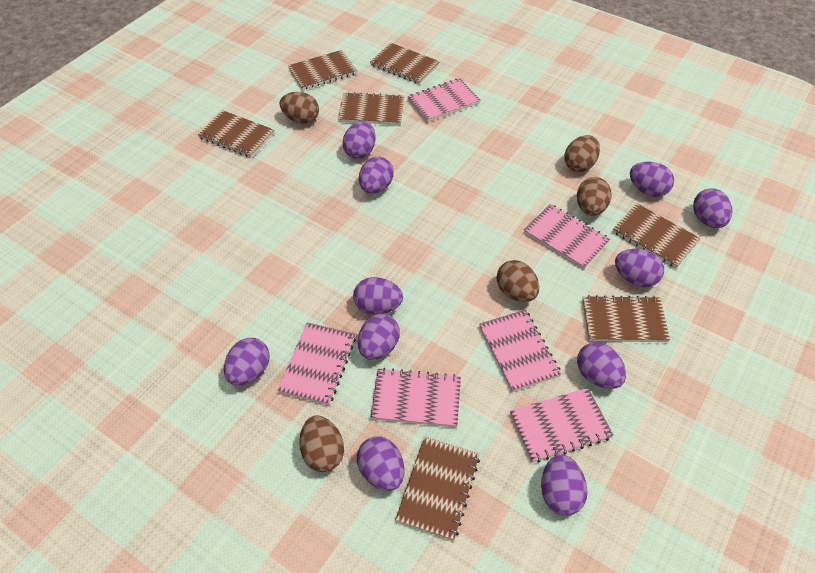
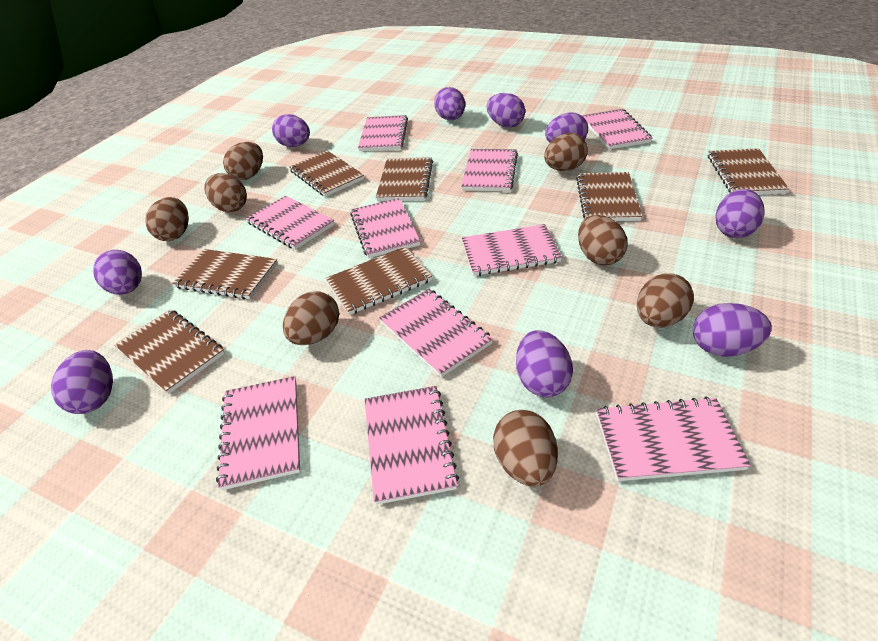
brown egg: 5 -> 8
pink notebook: 6 -> 10
purple egg: 11 -> 9

